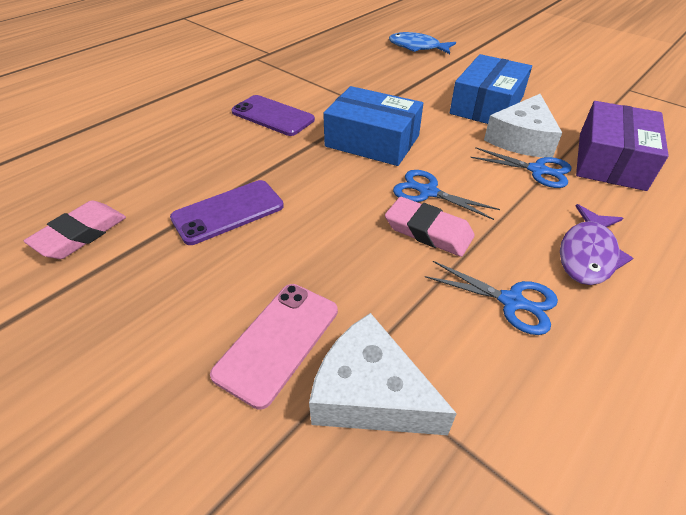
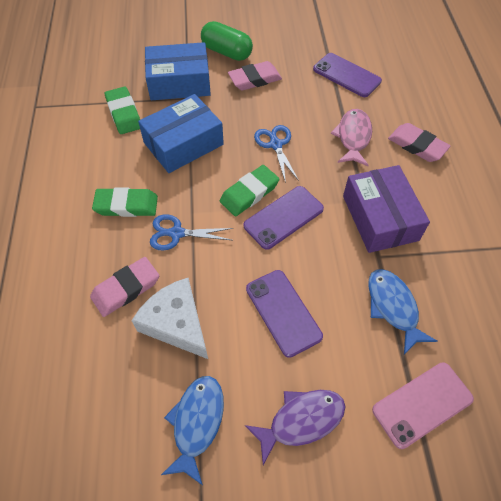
blue fish: 1 -> 2
blue scissors: 3 -> 2
green capsule: 0 -> 1
green eraser: 0 -> 3
pink eraser: 2 -> 3
pink fish: 0 -> 1
purple phone: 2 -> 3
white cheese: 2 -> 1

